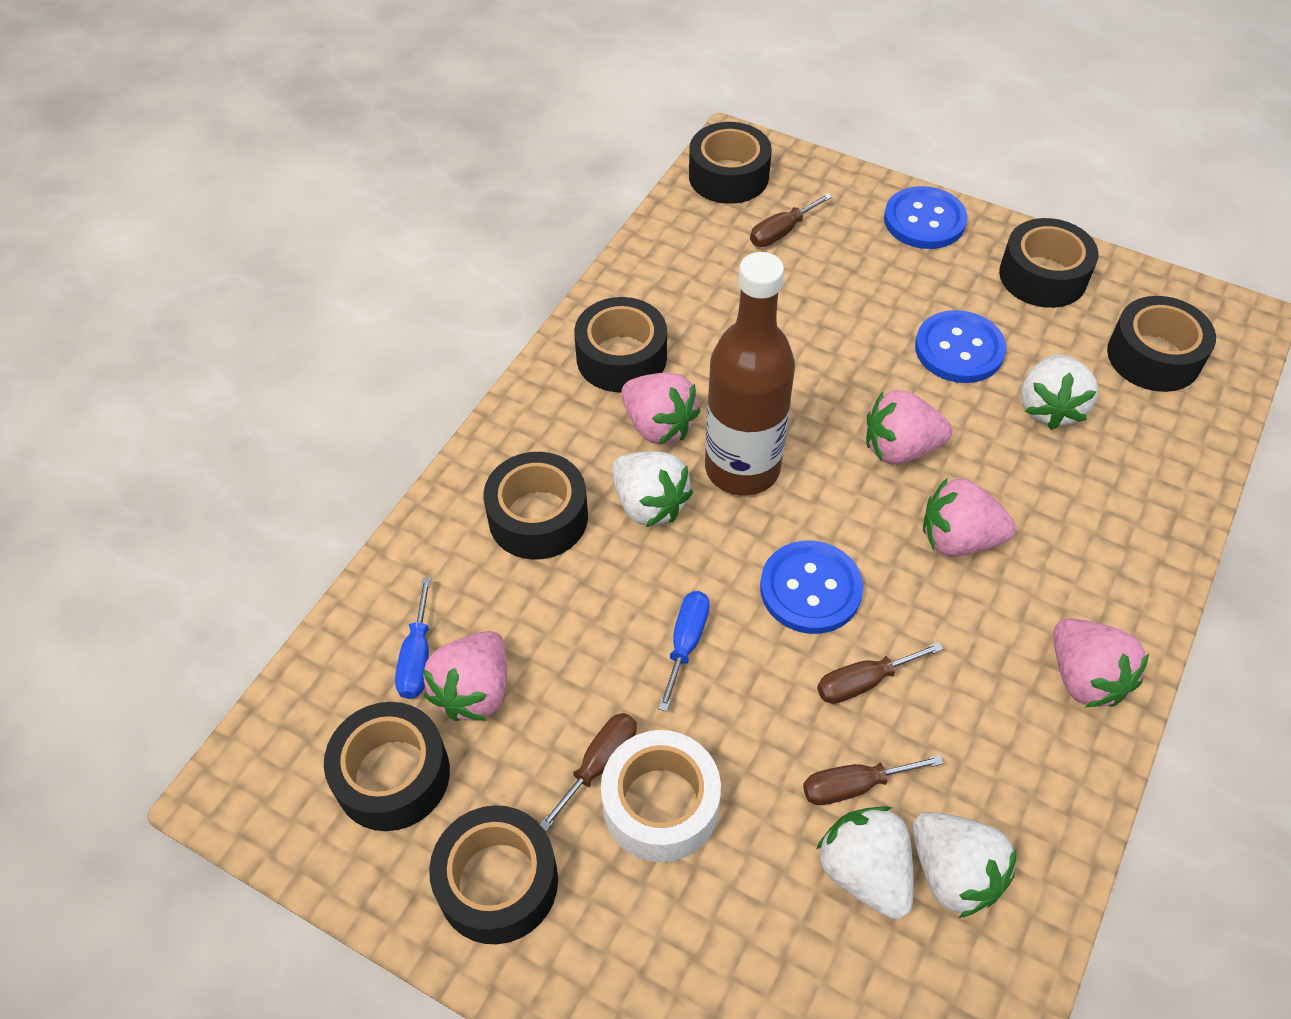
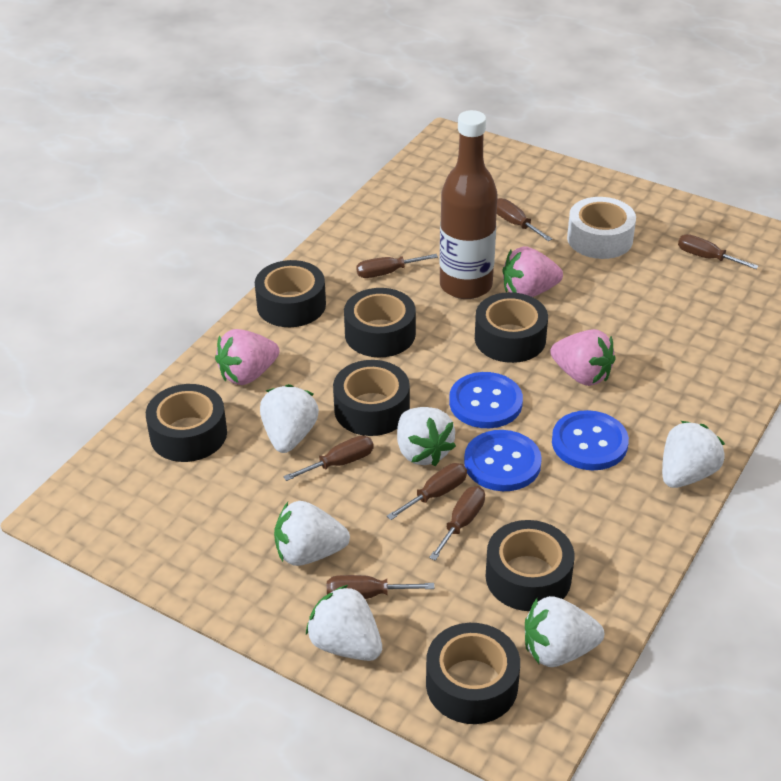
blue screwdriver: 2 -> 0
brown screwdriver: 4 -> 7
pink strawberry: 5 -> 3
white strawberry: 4 -> 6

